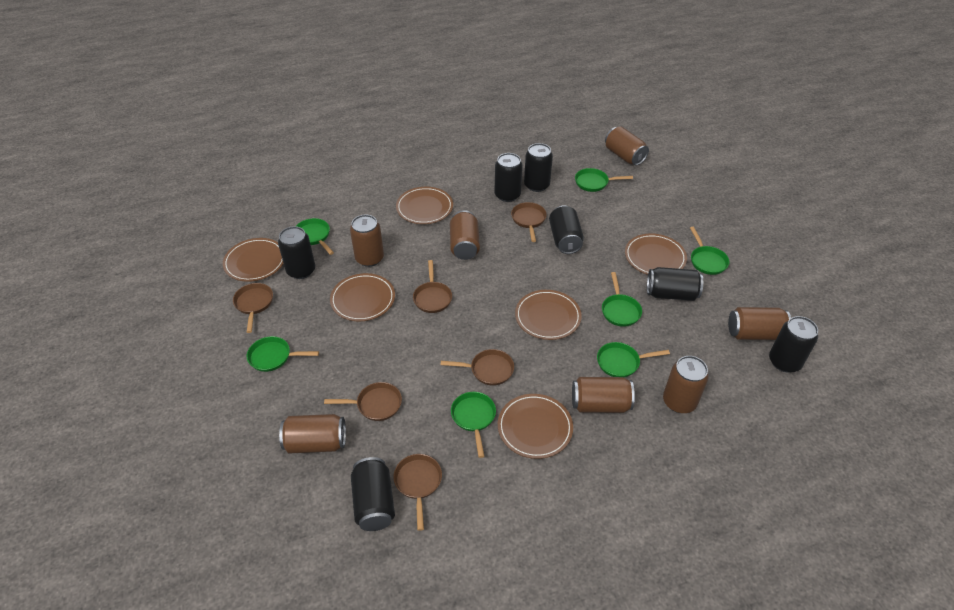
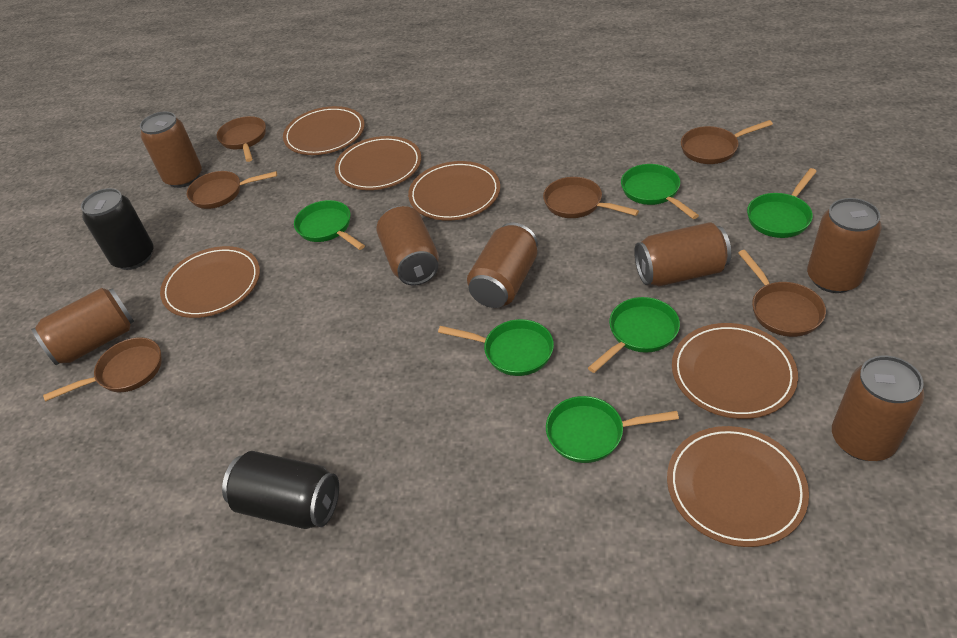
black can: 7 -> 2
green pan: 7 -> 6

